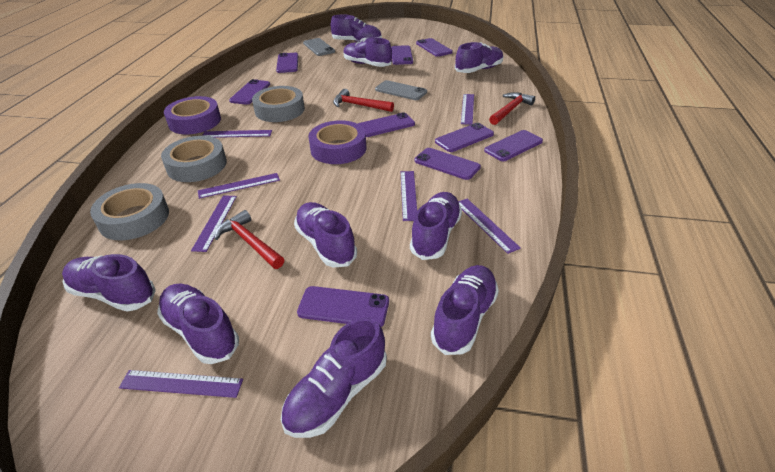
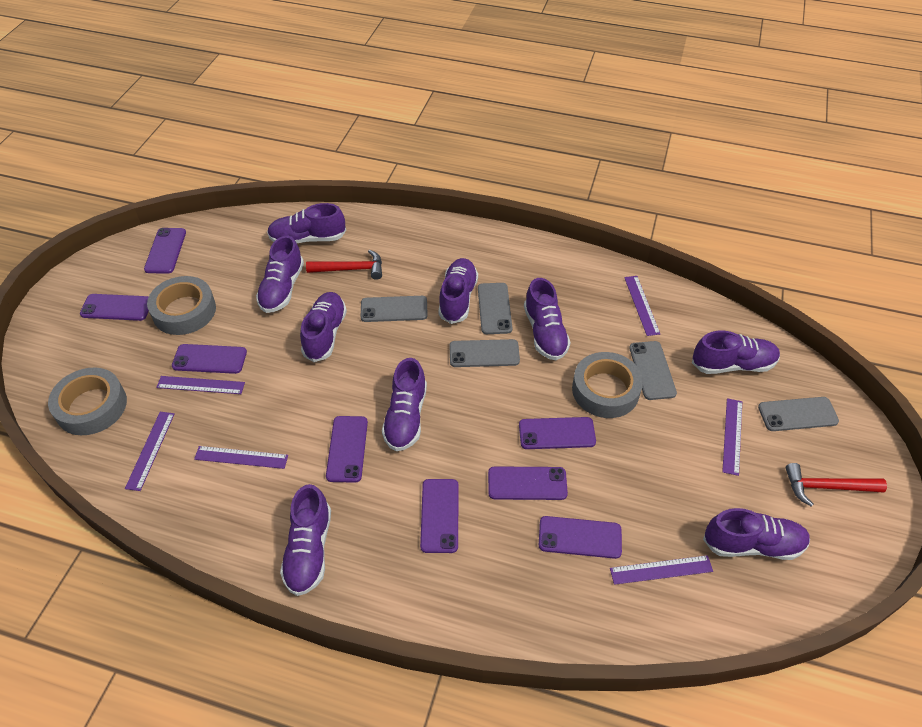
grey phone: 2 -> 5
purple phone: 9 -> 8
purple ruler: 7 -> 6
purple tape: 2 -> 0
red hammer: 3 -> 2

